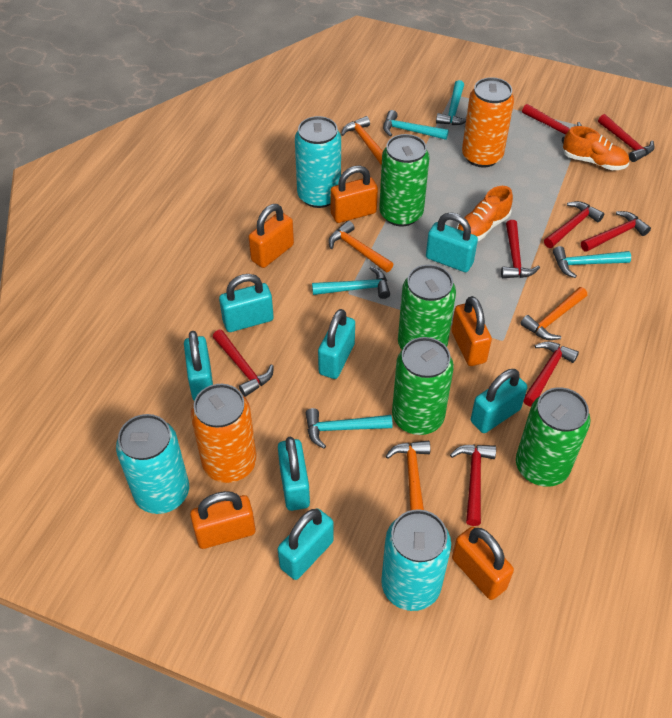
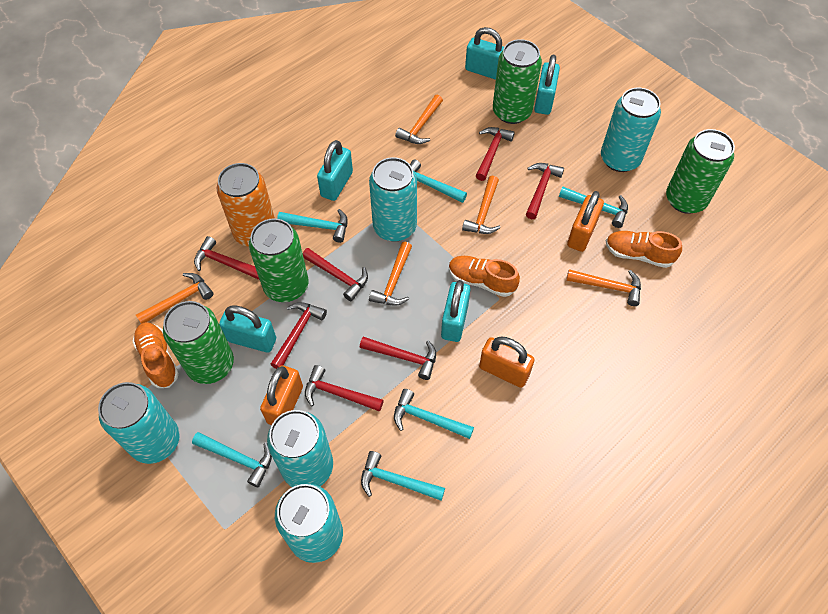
orange can: 2 -> 1
orange hammer: 4 -> 5
orange padlock: 5 -> 3
orange shoe: 2 -> 3
red hammer: 8 -> 7
turquoise can: 3 -> 5
turquoise hammer: 5 -> 6
turquoise padlock: 7 -> 5

